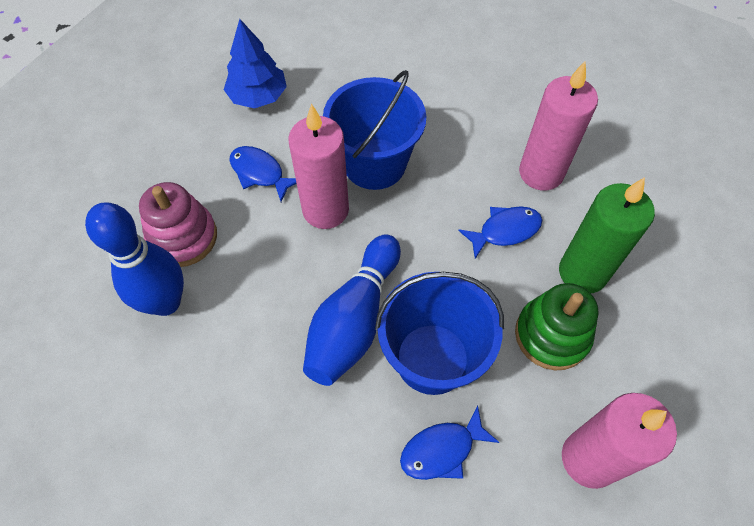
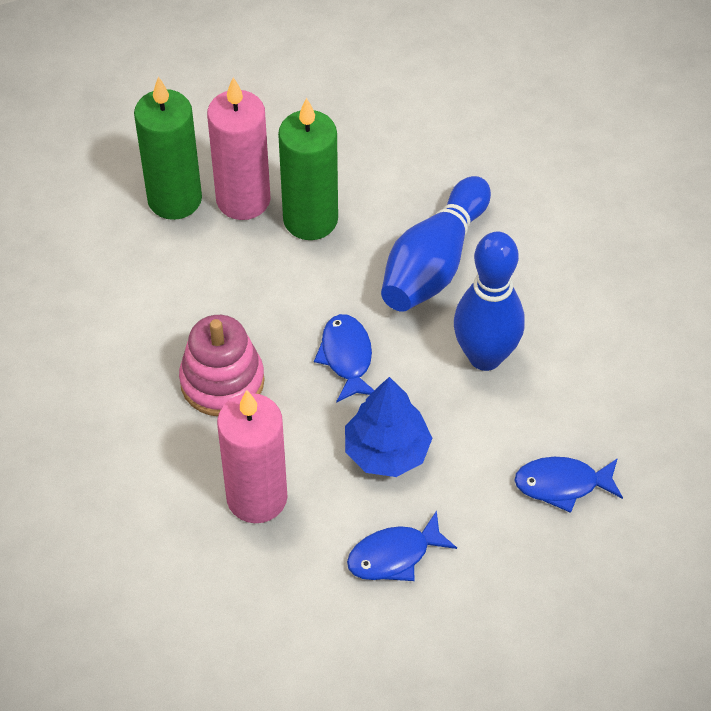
blue bucket: 2 -> 0
green candle: 1 -> 2
green stacking toy: 1 -> 0
pink candle: 3 -> 2

